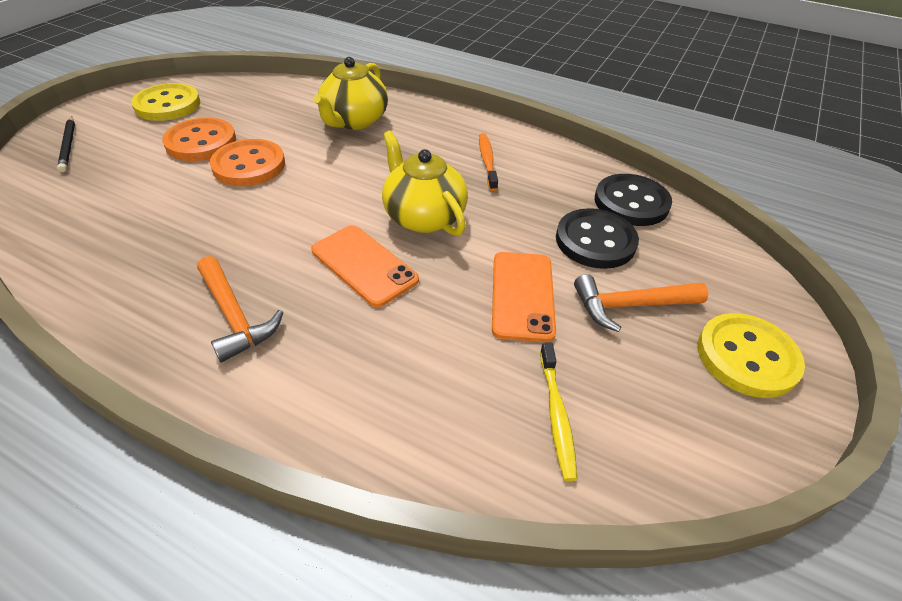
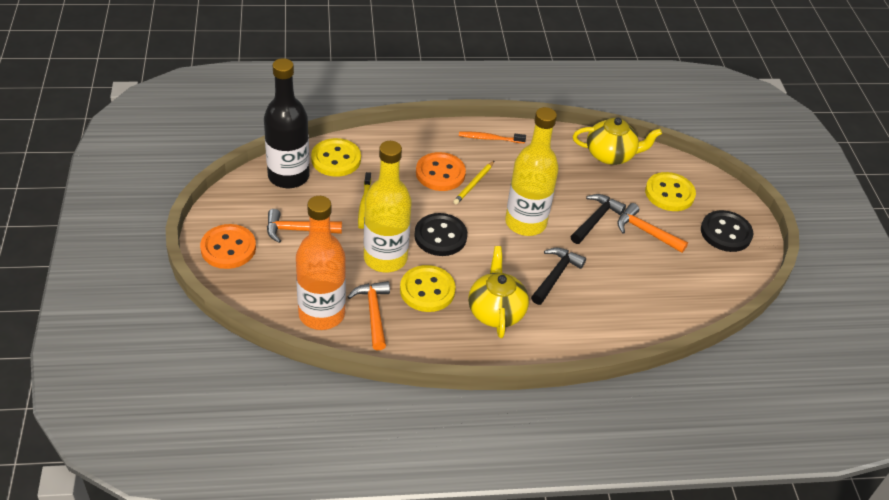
black bottle: 0 -> 1
black hammer: 0 -> 2
black pencil: 1 -> 0
orange bottle: 0 -> 1
orange hammer: 2 -> 3
orange phone: 2 -> 0
yellow bottle: 0 -> 2
yellow button: 2 -> 3
yellow pencil: 0 -> 1

